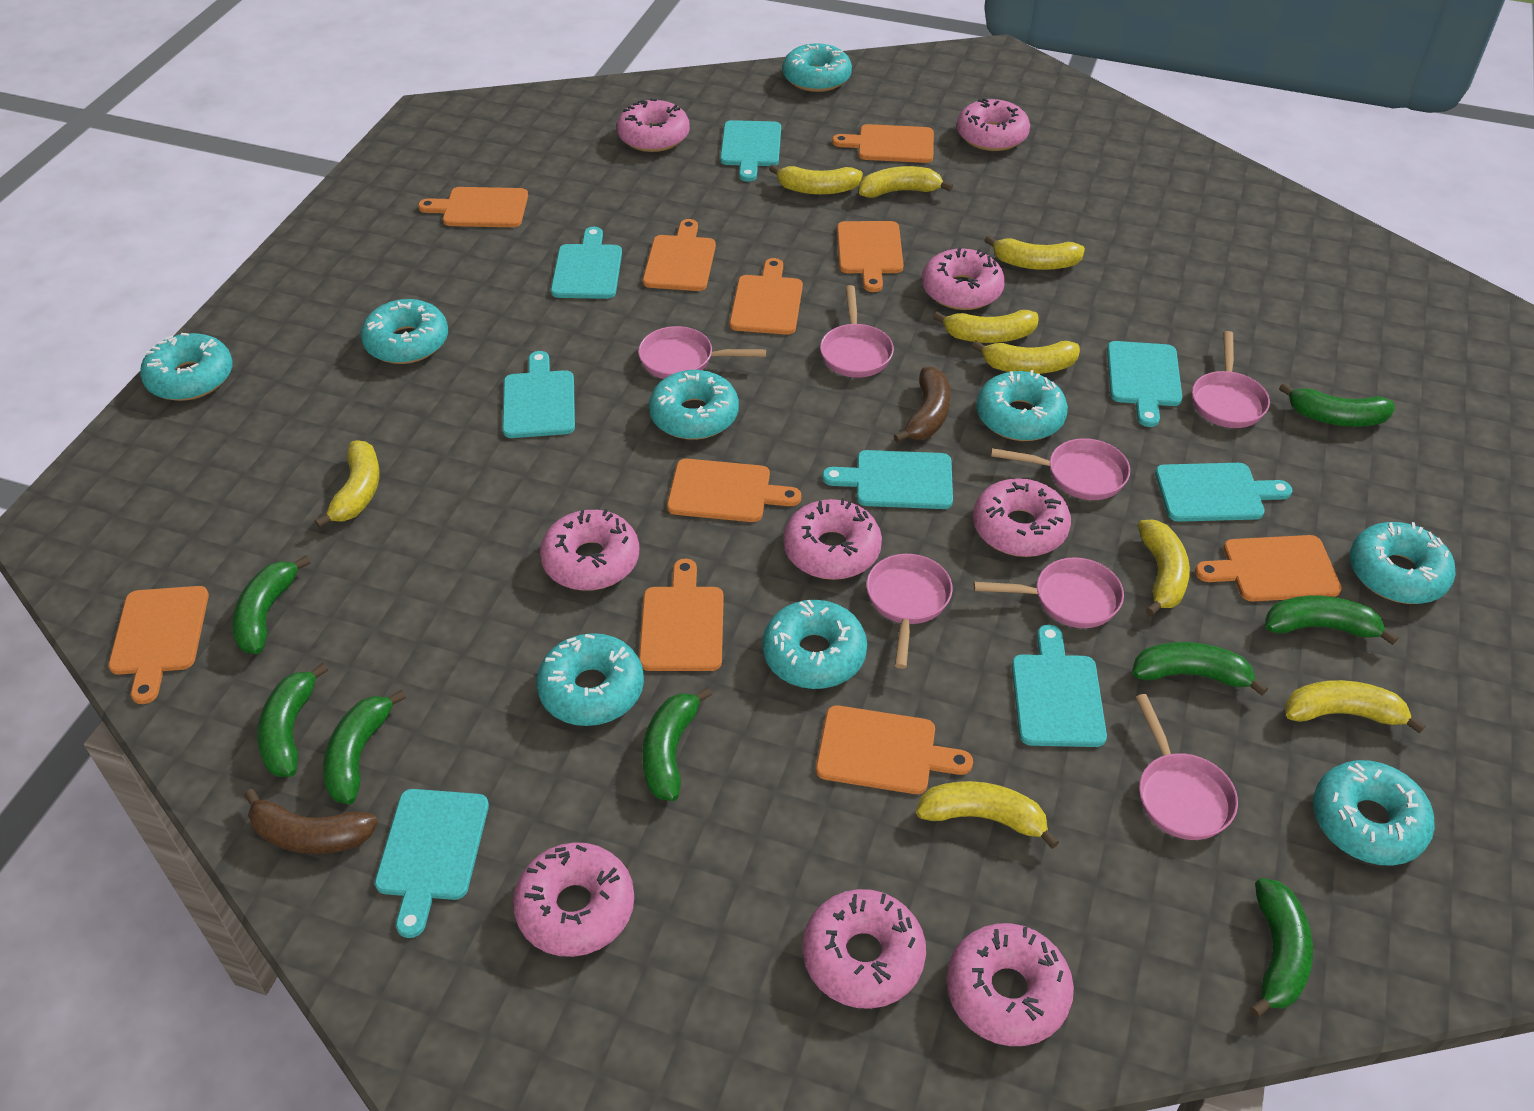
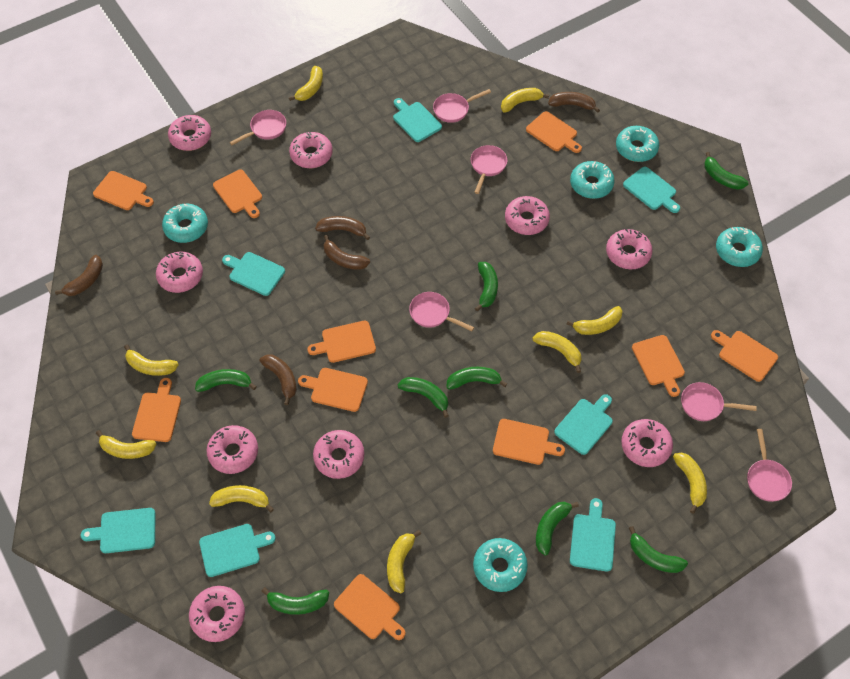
brown banana: 2 -> 5
pink pan: 7 -> 6
turquoise cutting board: 8 -> 7
turquoise donut: 9 -> 5

